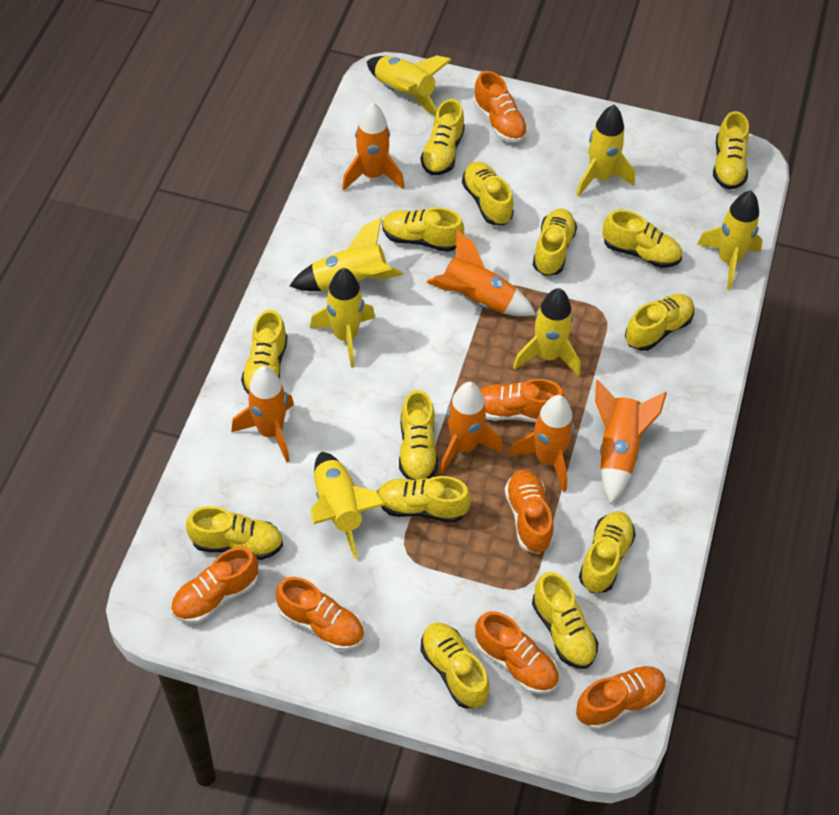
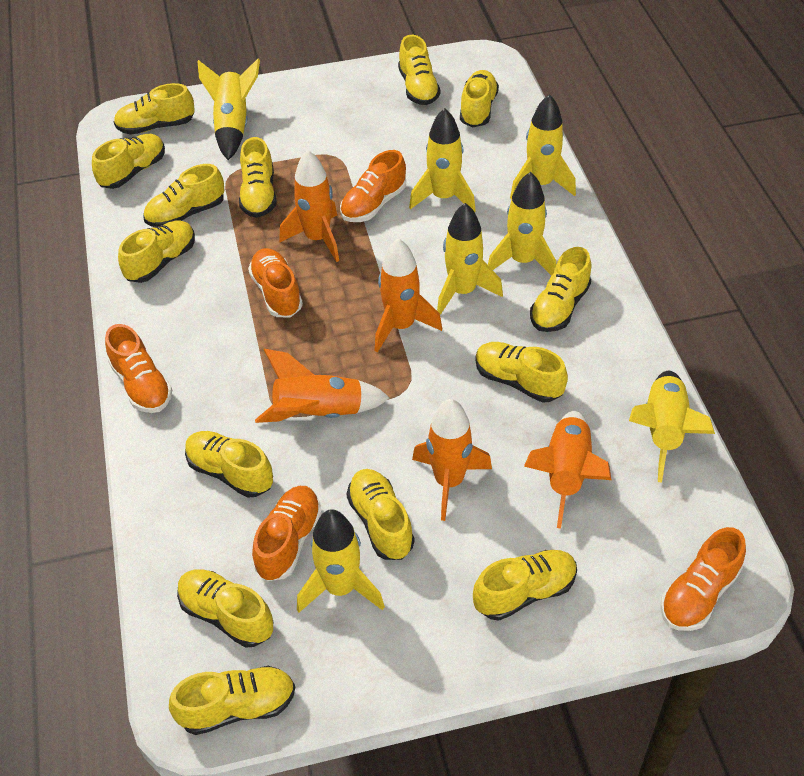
orange rocket: 6 -> 5
orange shoe: 7 -> 5

